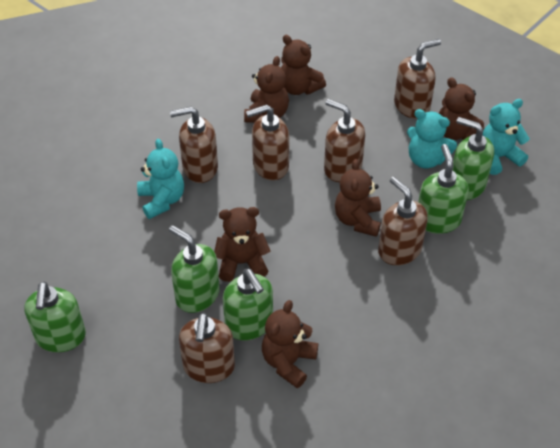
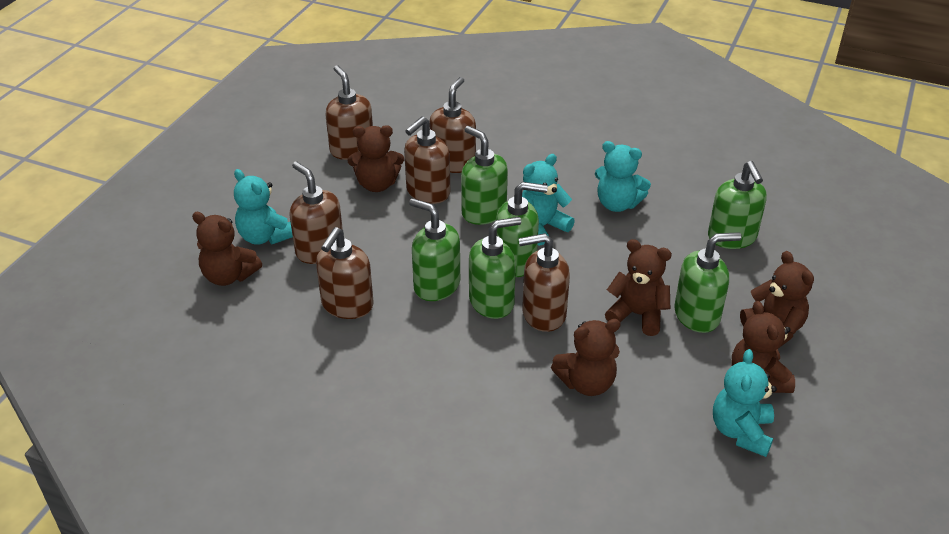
green soap dispenser: 5 -> 6
turquoise teddy bear: 3 -> 4

